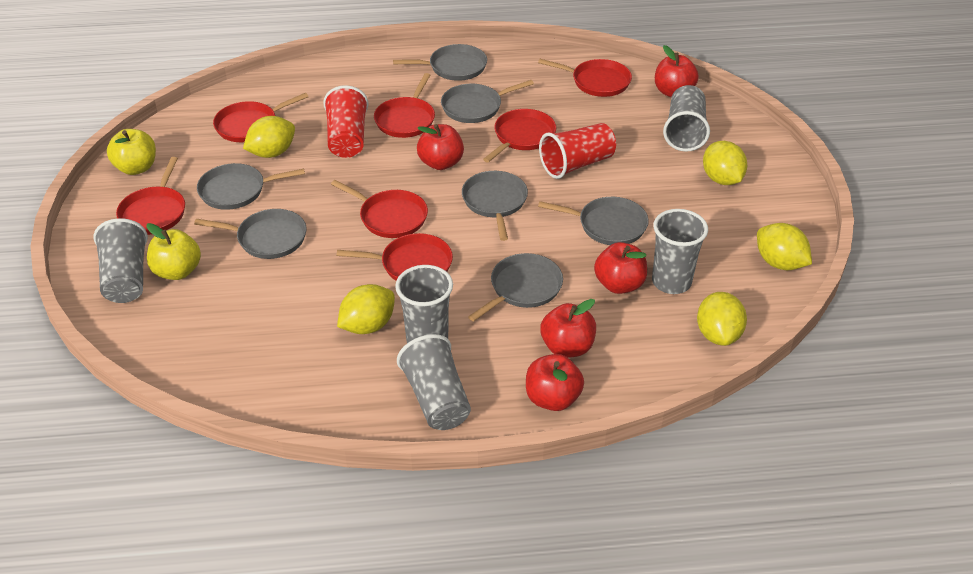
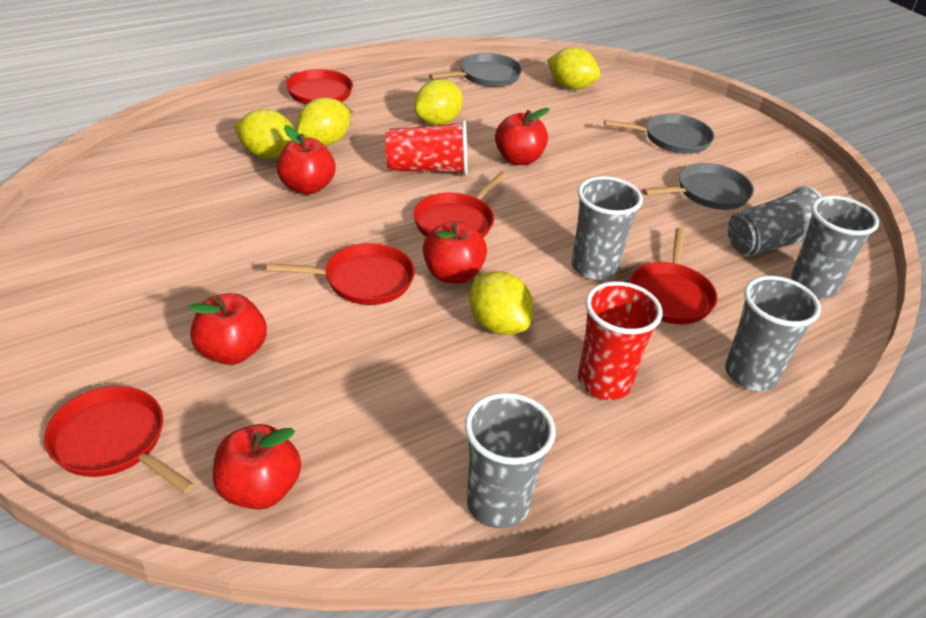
grey pan: 7 -> 3
red pan: 7 -> 5
yellow apple: 2 -> 0

